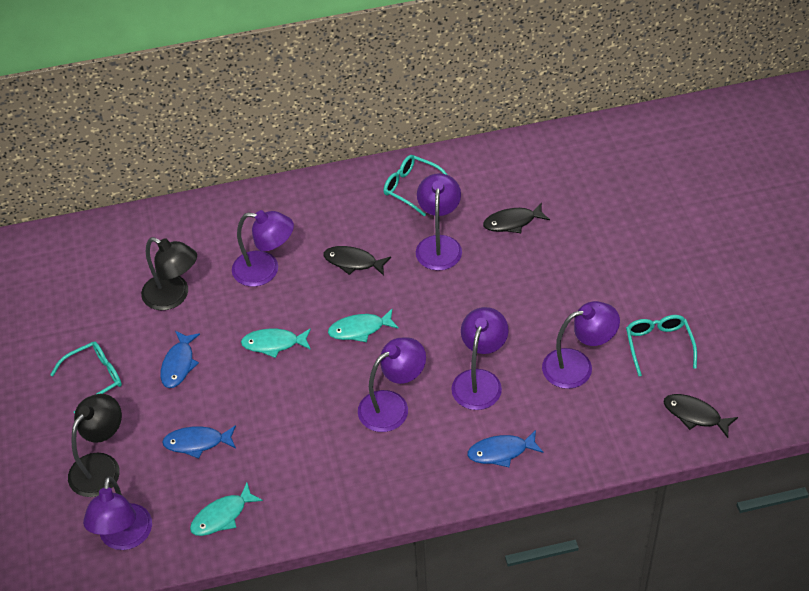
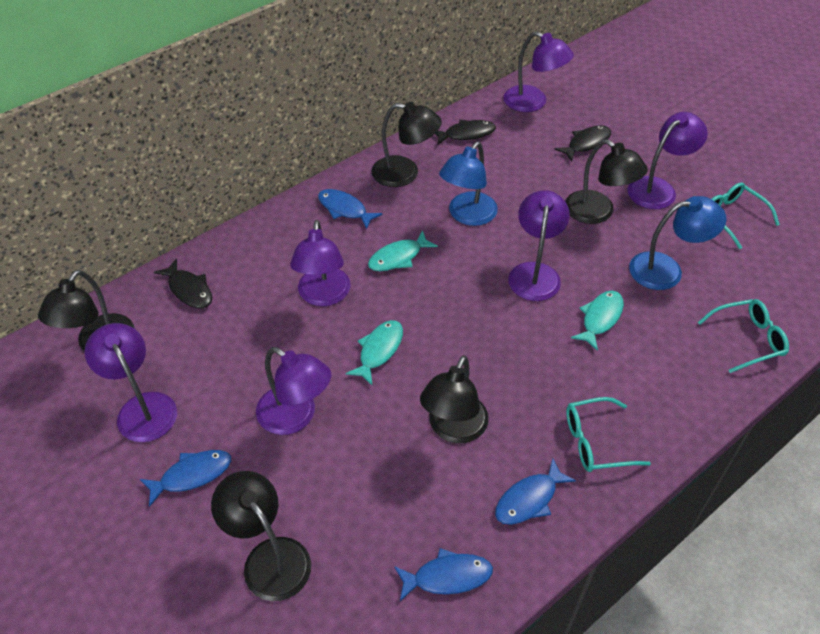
black lamp: 2 -> 5
blue fish: 3 -> 4
blue lamp: 0 -> 2

